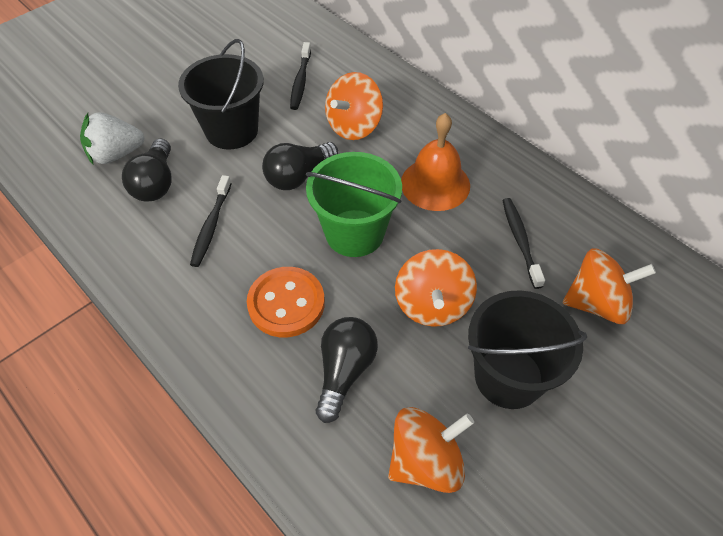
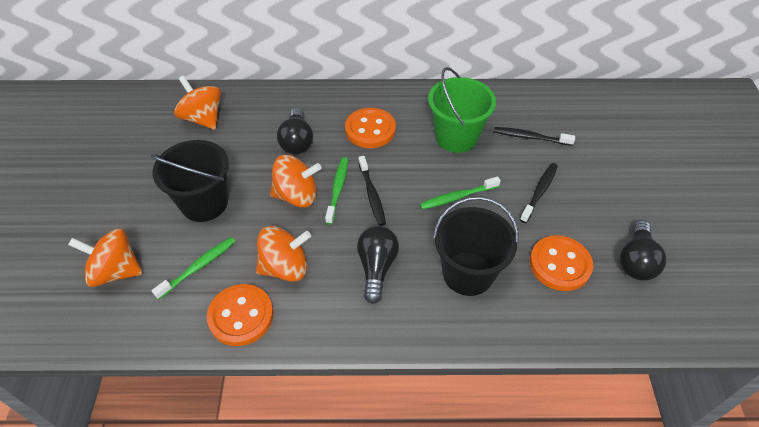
green toothbrush: 0 -> 3
orange bell: 1 -> 0
orange button: 1 -> 3
white strawberry: 1 -> 0

